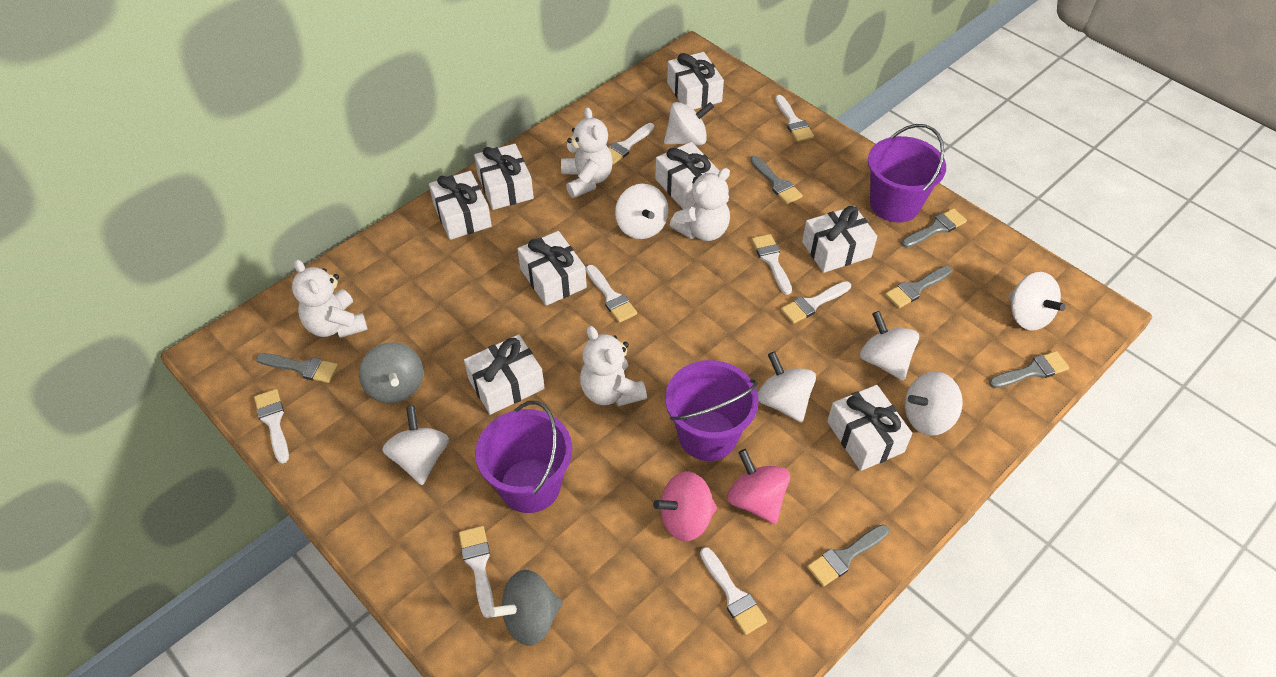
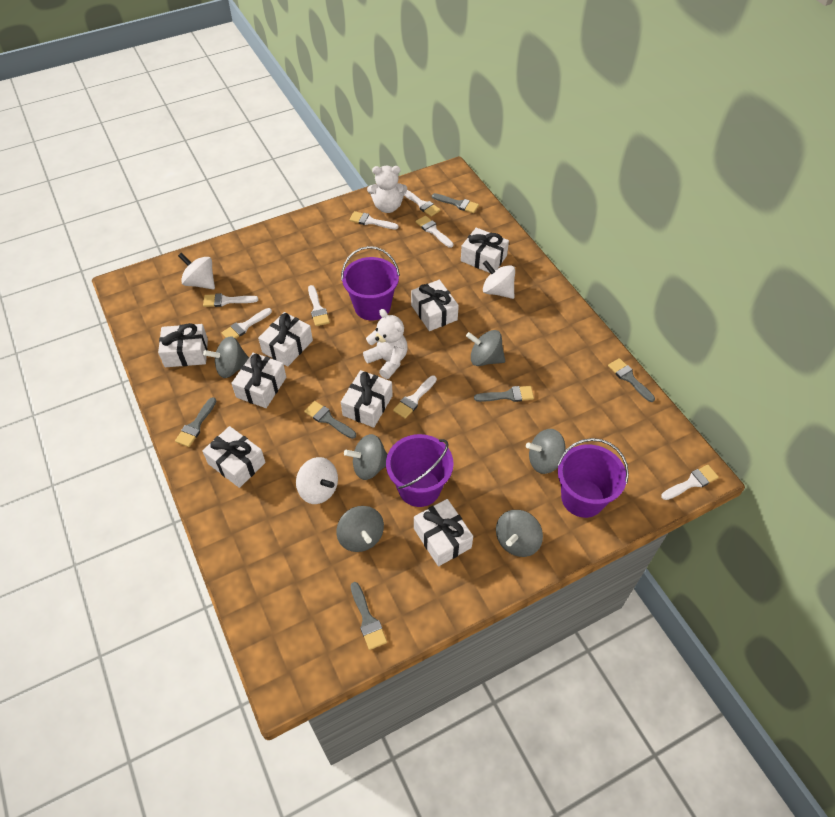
grey spinning top: 2 -> 6
pink spinning top: 2 -> 0
white spinning top: 7 -> 3
white teddy bear: 4 -> 2

